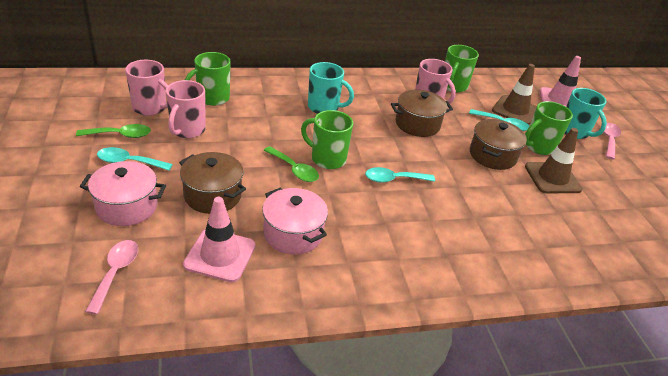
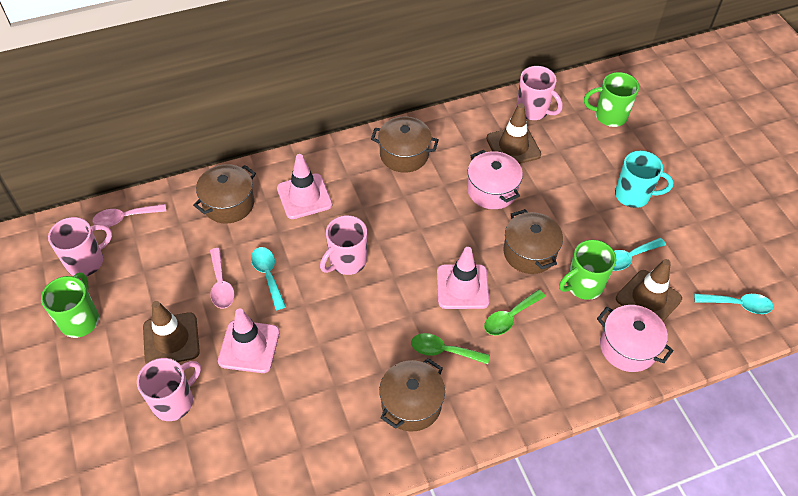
brown pot: 3 -> 4
brown traffic cone: 2 -> 3
green mug: 4 -> 3
pink mug: 3 -> 4
pink traffic cone: 2 -> 3
turquoise mug: 2 -> 1

